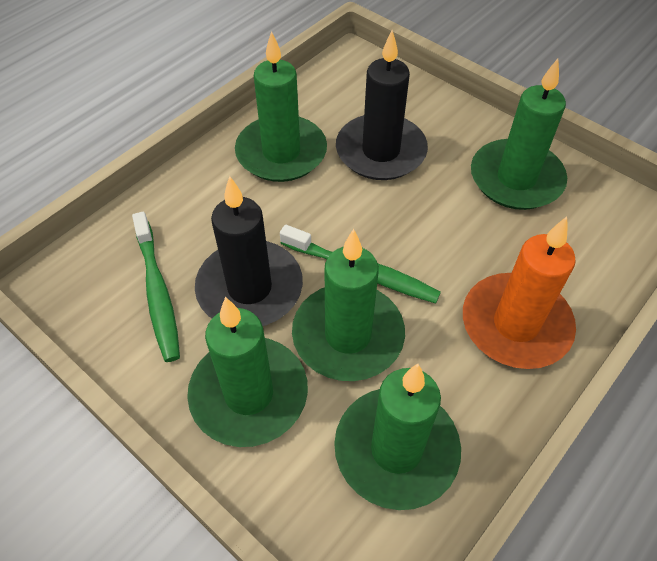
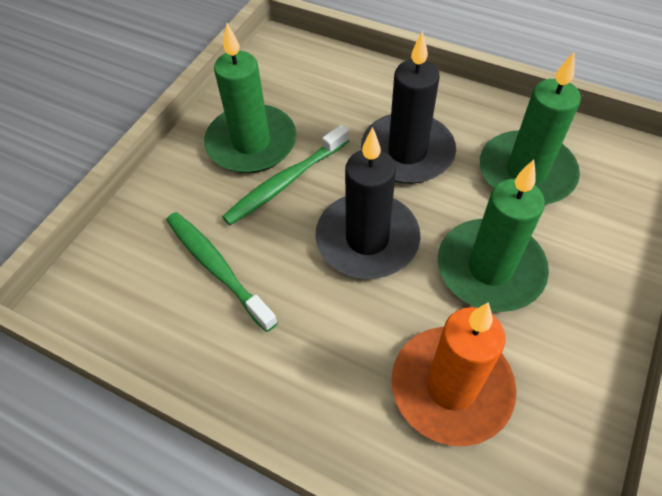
green candle: 5 -> 3

